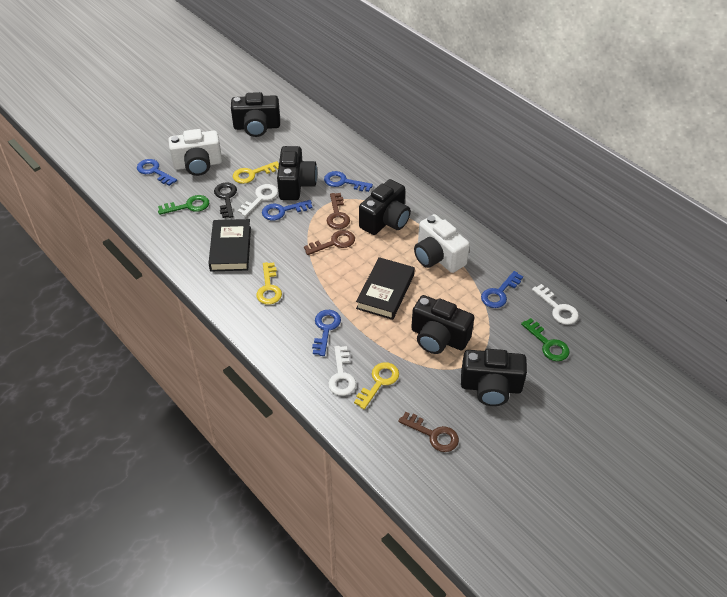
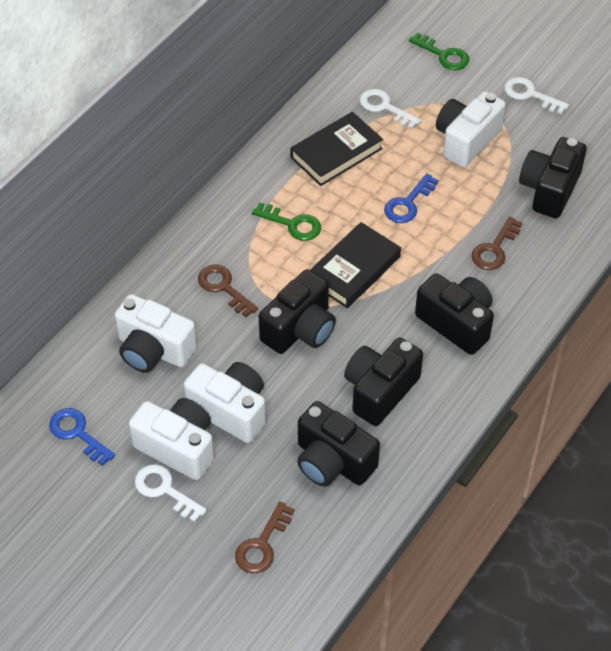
black key: 1 -> 0
blue key: 5 -> 2
white camera: 2 -> 4
yellow key: 3 -> 0

